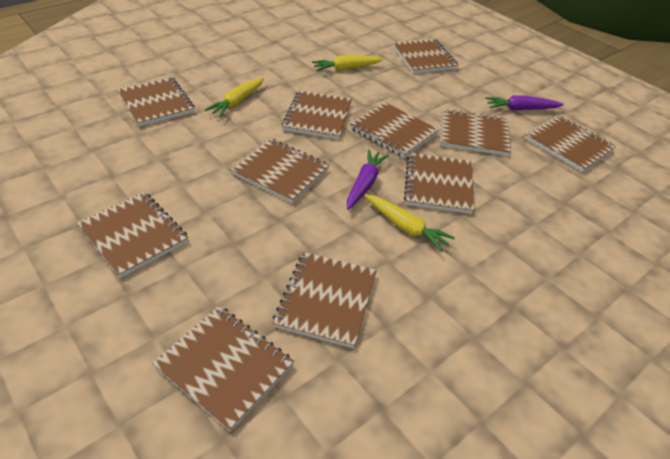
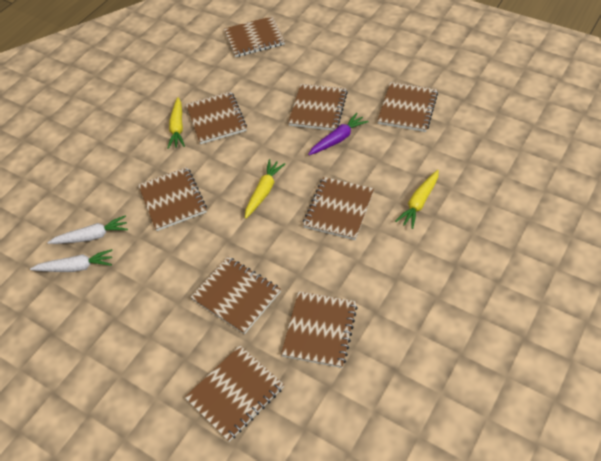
brown notebook: 11 -> 9
purple carrot: 2 -> 1
white carrot: 0 -> 2

